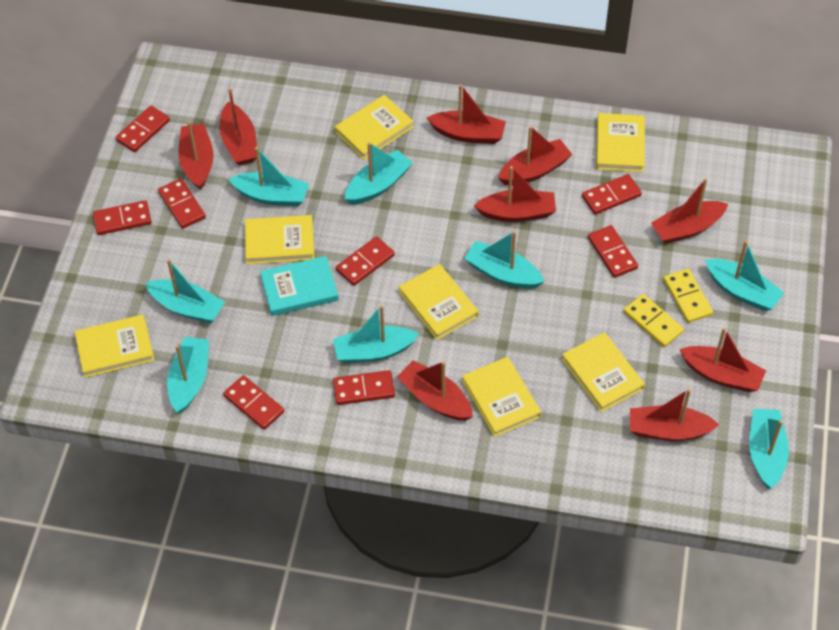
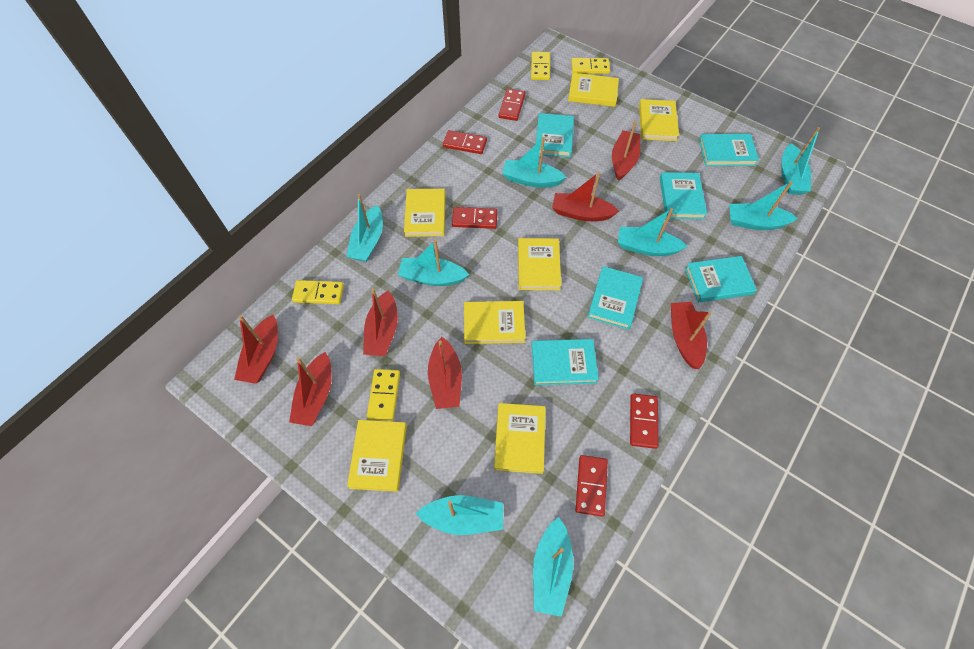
red boat: 9 -> 7
red domino: 8 -> 5
turquoise book: 1 -> 6
yellow domino: 2 -> 4

